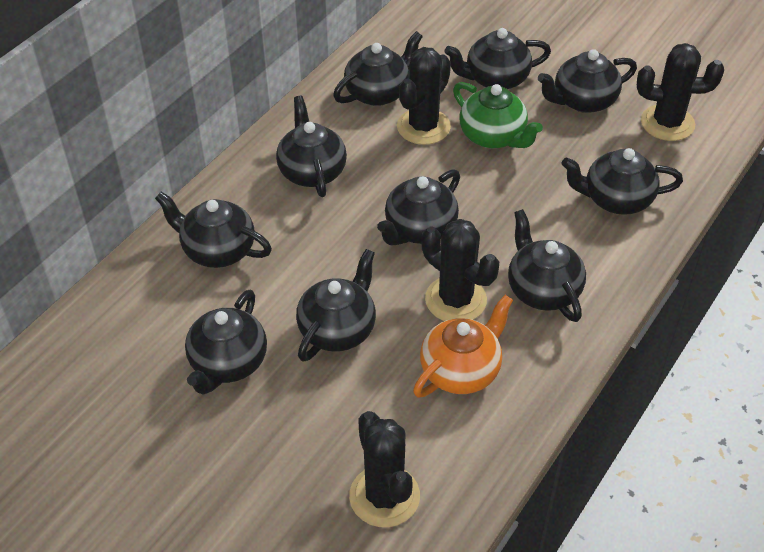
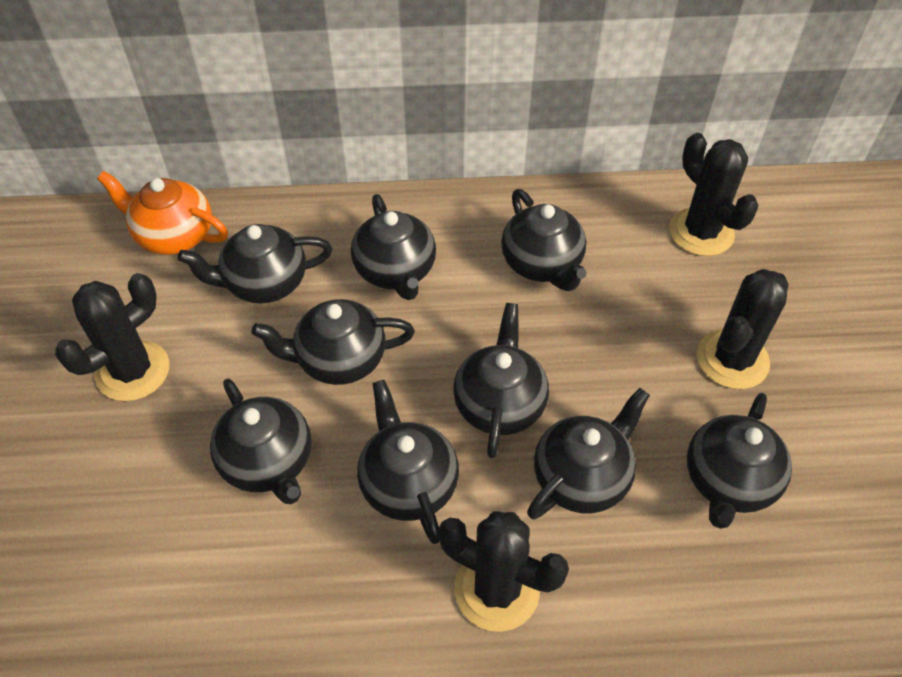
black teapot: 10 -> 9
green teapot: 1 -> 0

